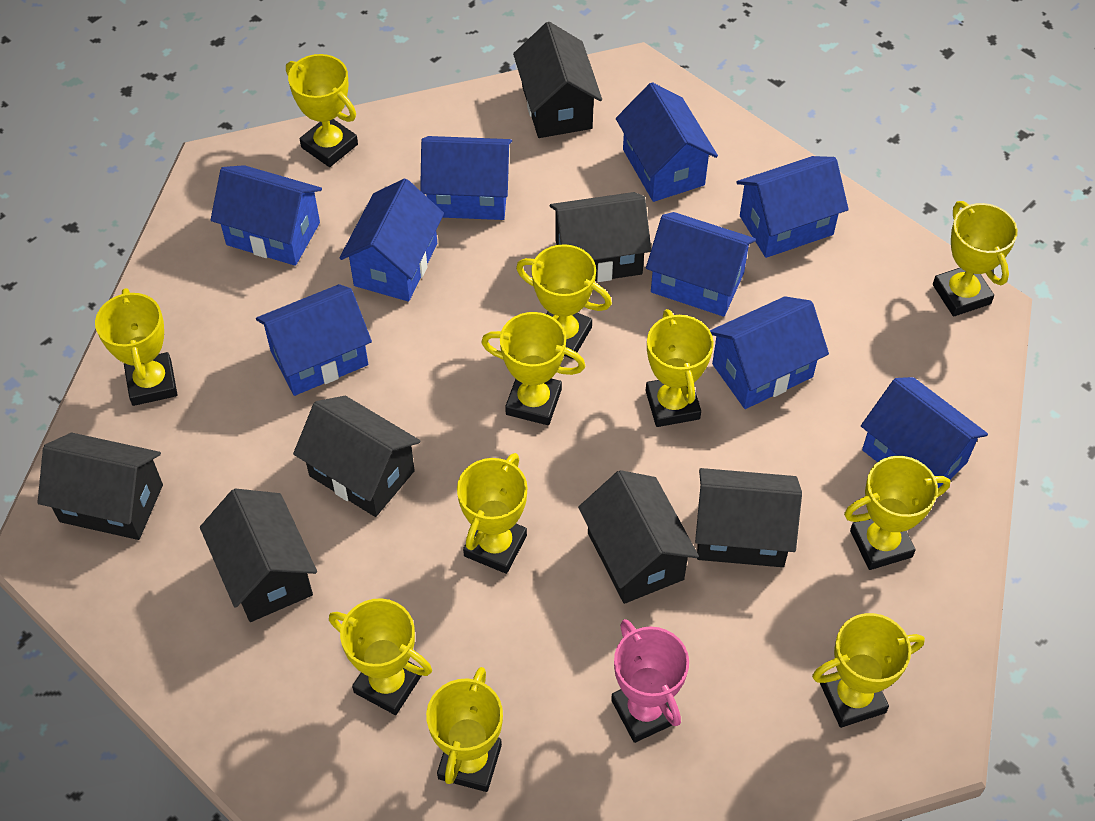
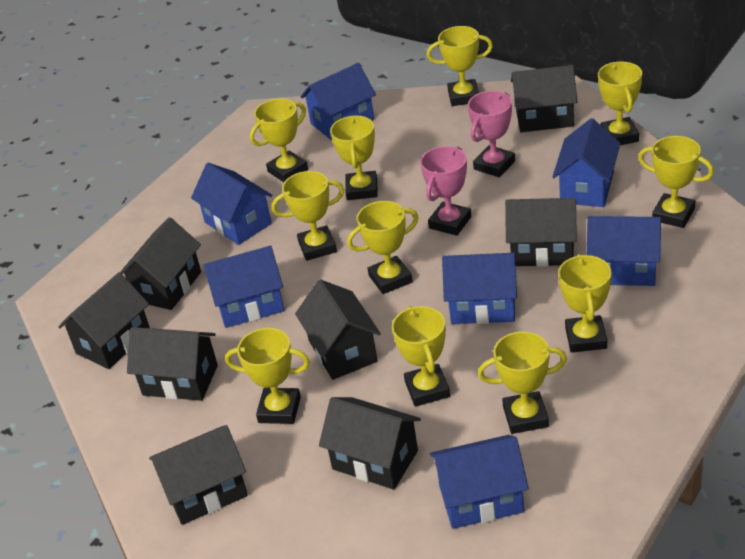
black house: 7 -> 8
blue house: 9 -> 7
pink trophy: 1 -> 2

